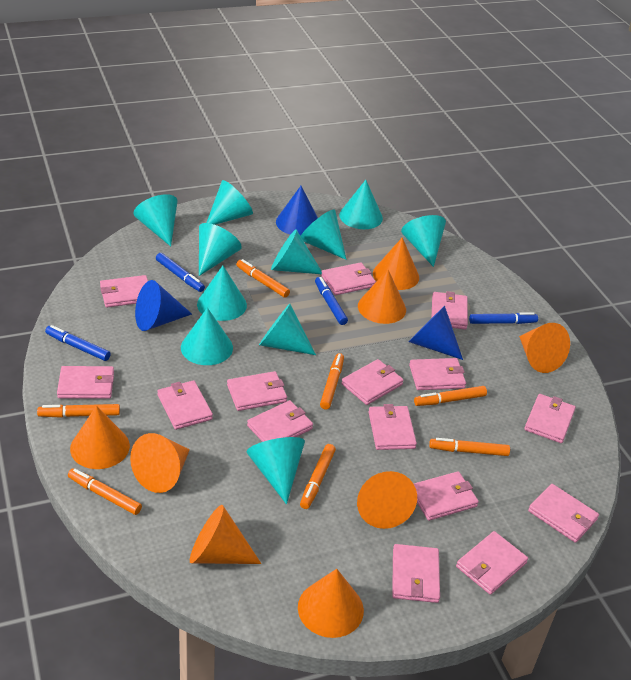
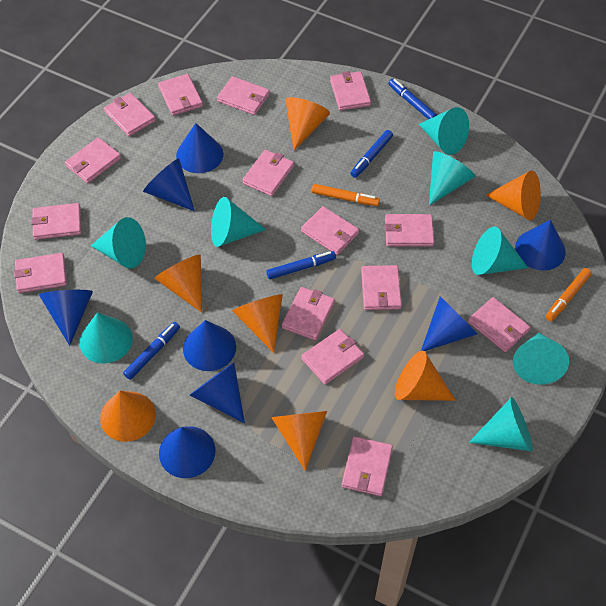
blue cone: 3 -> 8
orange cone: 8 -> 7
orange marker: 7 -> 2
turquoise cone: 11 -> 8

